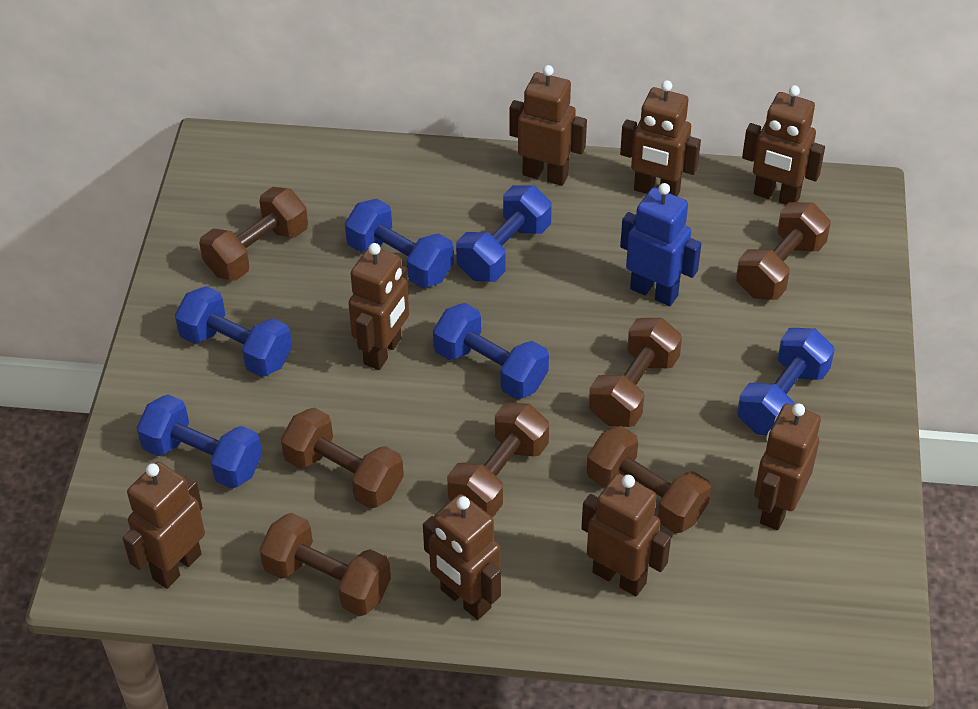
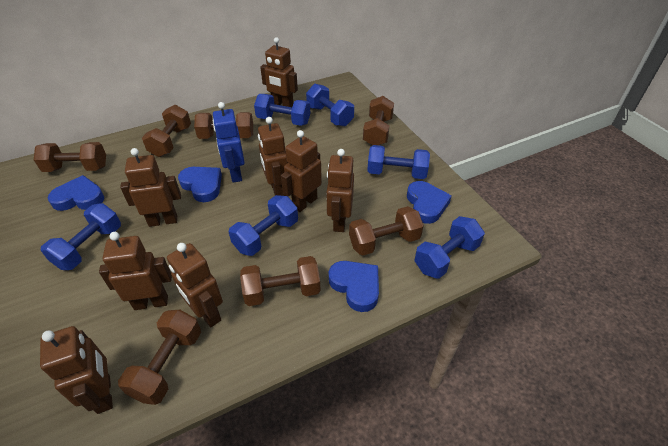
blue heart: 0 -> 4

